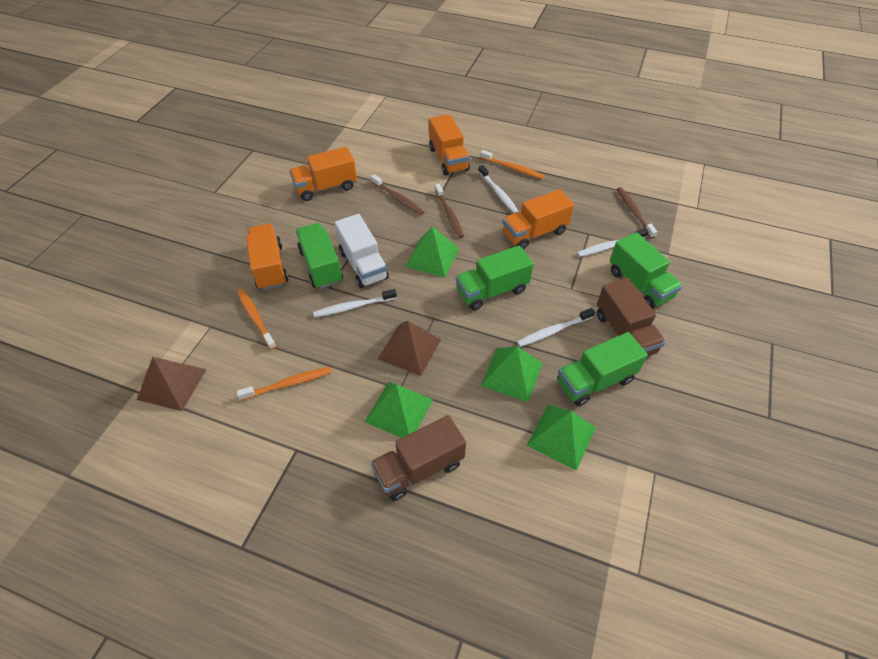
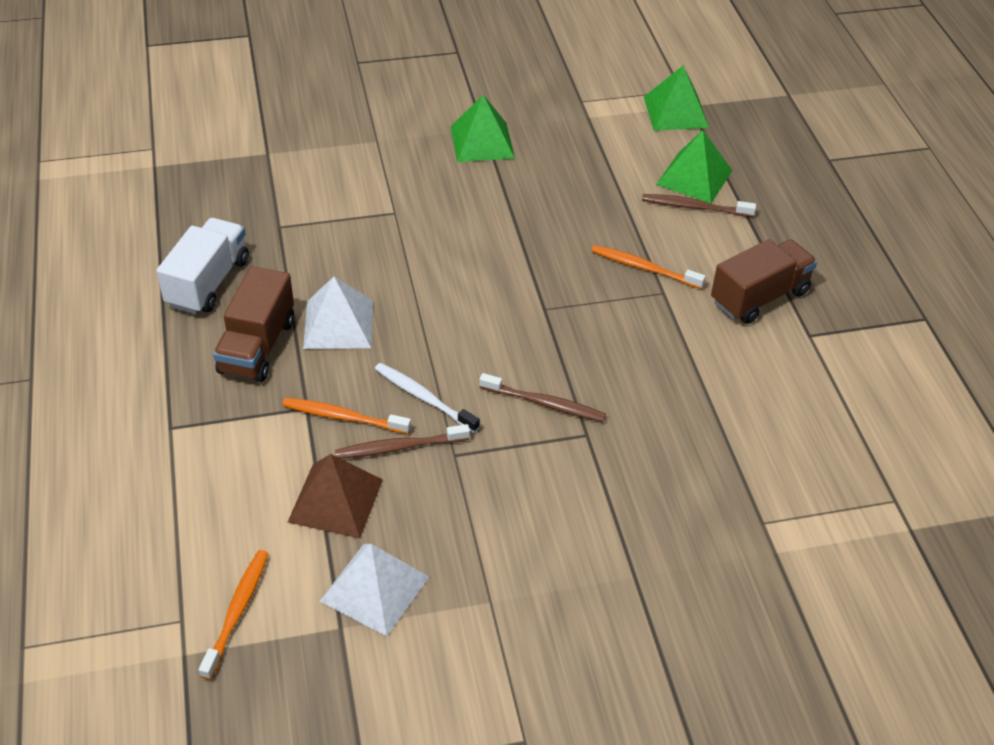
brown pyramid: 2 -> 1
green pyramid: 4 -> 3
green truck: 4 -> 0
orange truck: 4 -> 0
white pyramid: 0 -> 2
white toothbrush: 4 -> 1

